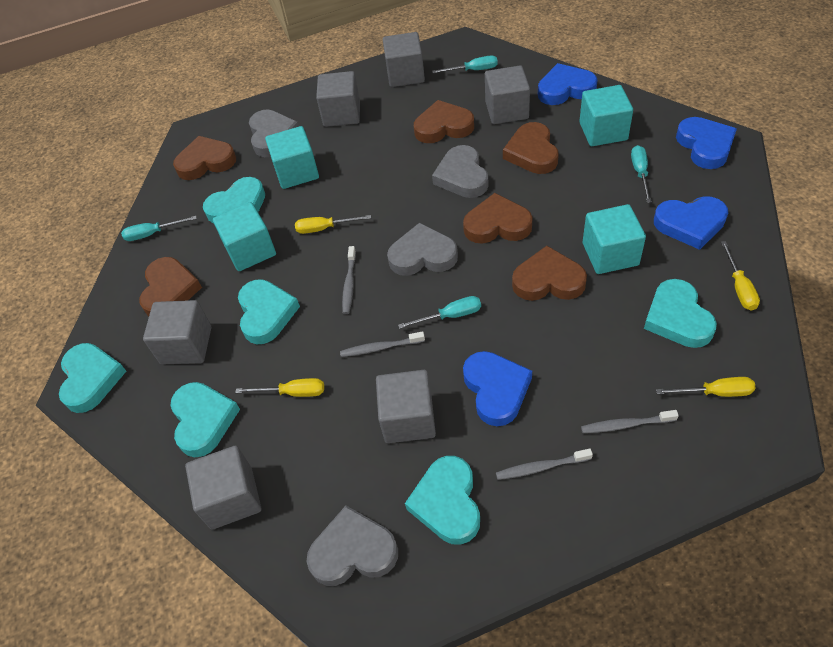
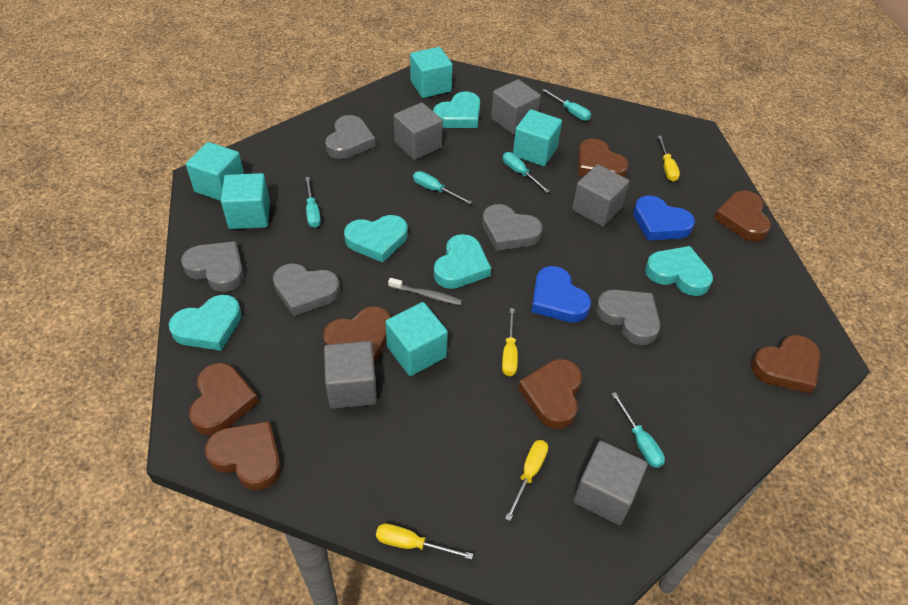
blue heart: 4 -> 2
brown heart: 6 -> 7
grey cube: 6 -> 5
grey heart: 4 -> 5
grey toothbrush: 4 -> 1
turquoise cube: 4 -> 5
turquoise heart: 6 -> 5
turquoise screwdriver: 4 -> 5

